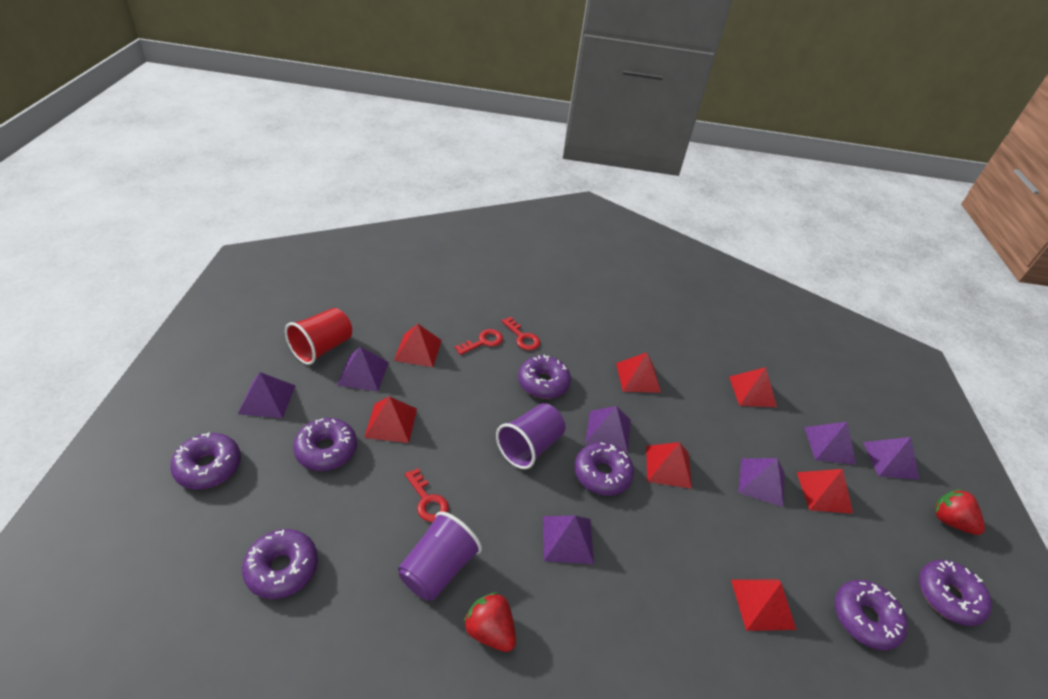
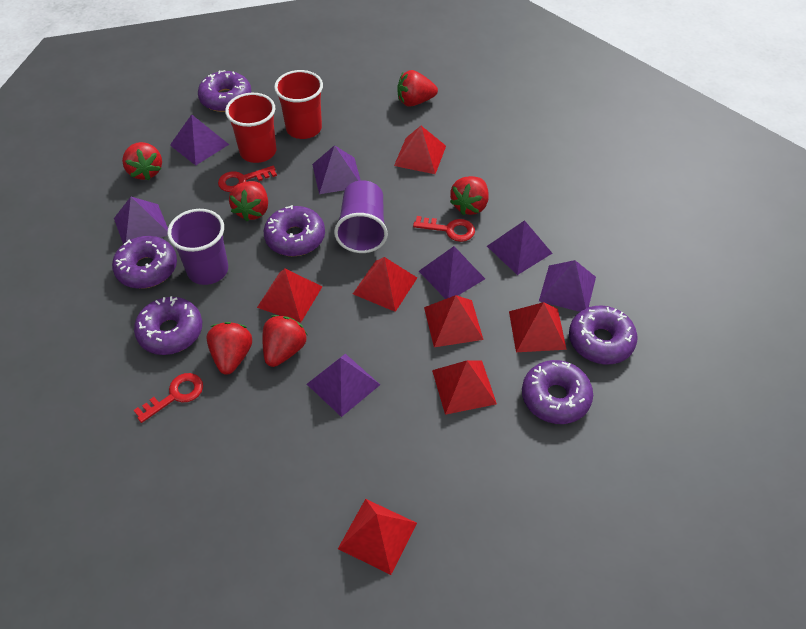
purple donut: 7 -> 6
red cup: 1 -> 2
red strawberry: 2 -> 6

